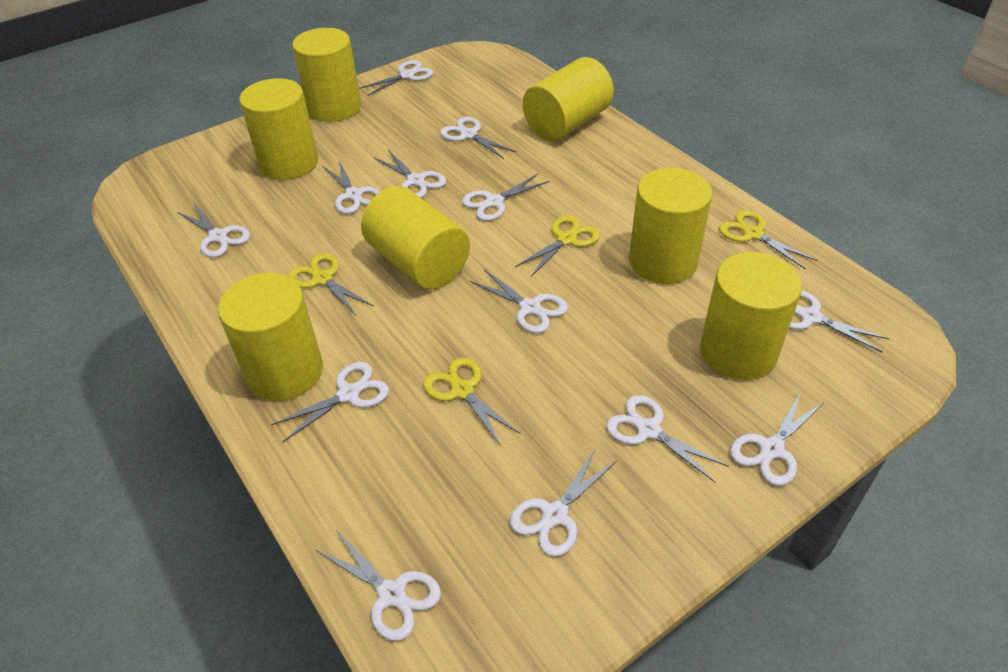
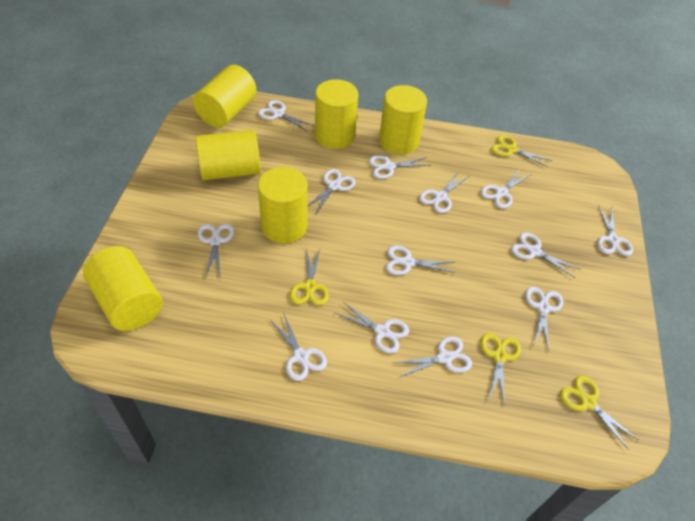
yellow cylinder: 7 -> 6

